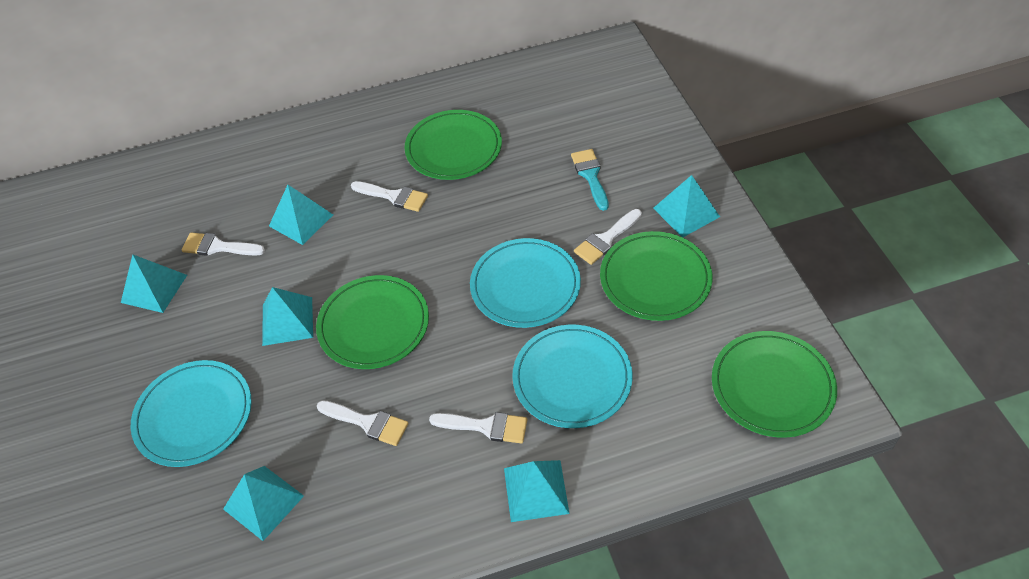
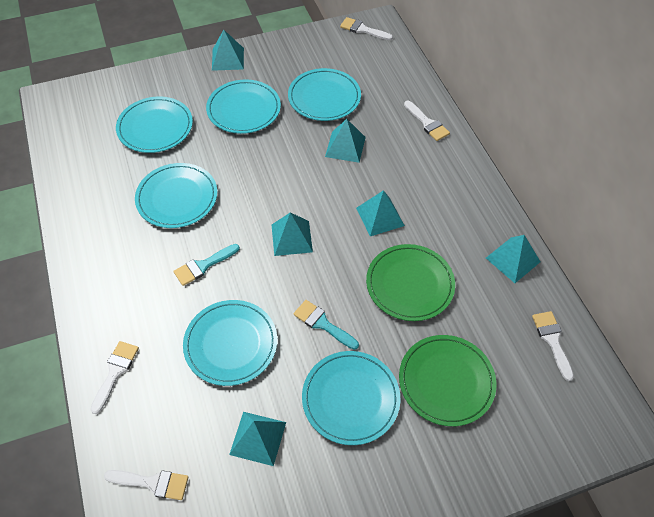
green plate: 4 -> 2
turquoise brush: 1 -> 2
turquoise plate: 3 -> 6

